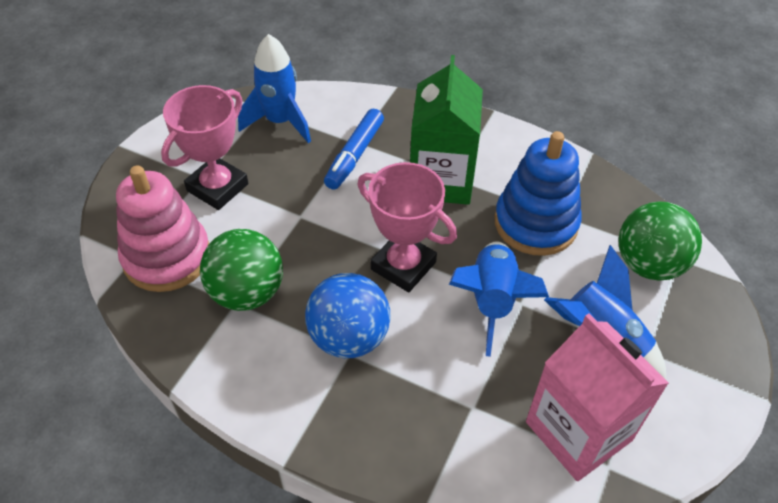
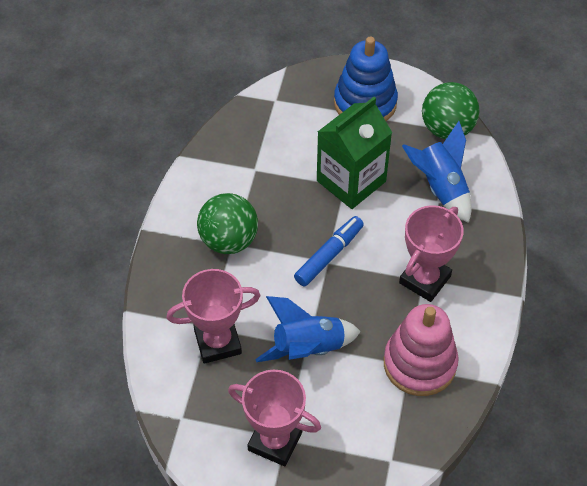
blue ball: 1 -> 0
blue rocket: 3 -> 2
pink carton: 1 -> 0
pink trophy: 2 -> 3

